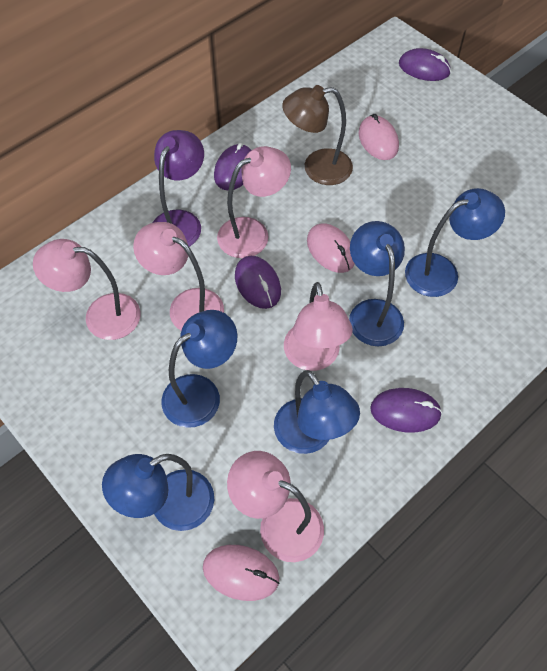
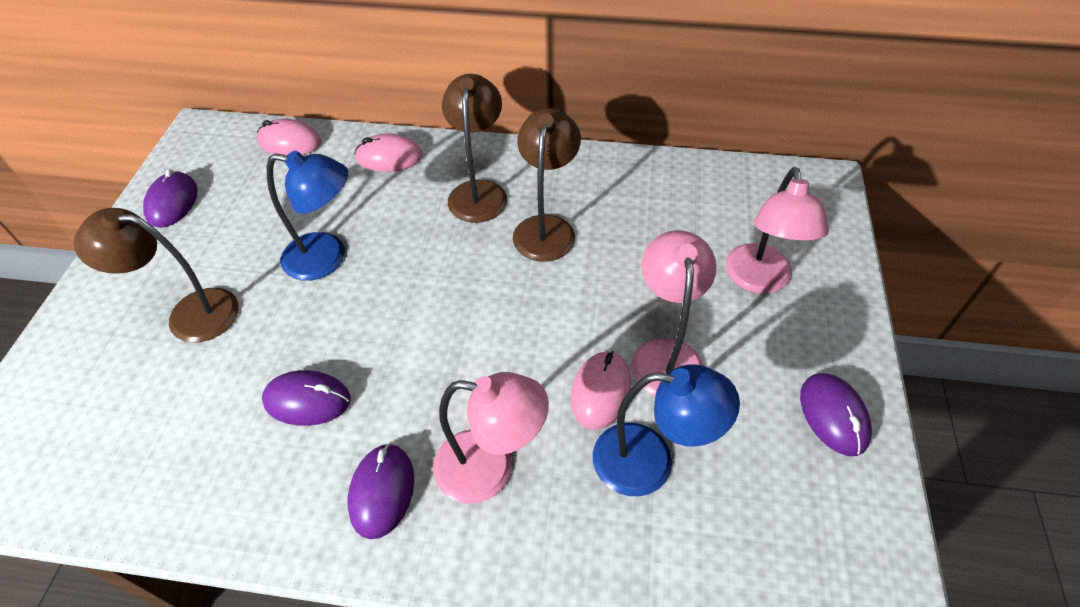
blue lamp: 5 -> 2
brown lamp: 1 -> 3
pink lamp: 5 -> 3
purple lamp: 1 -> 0

